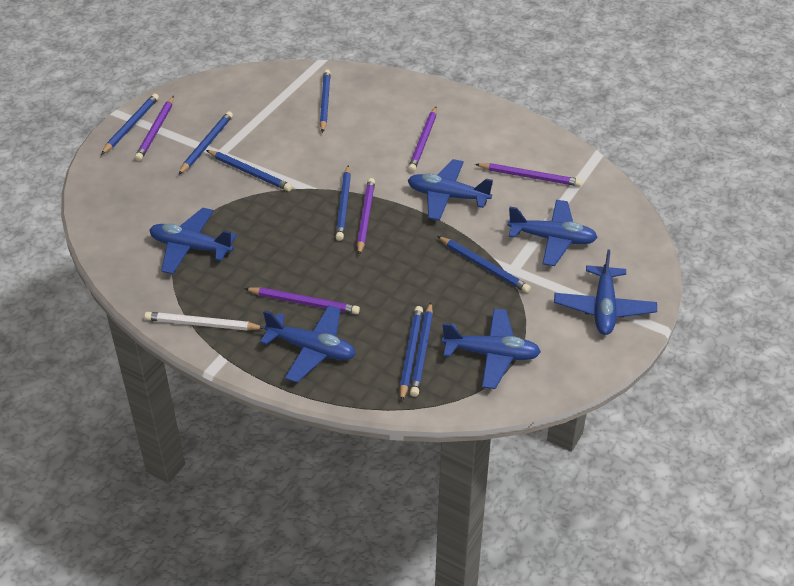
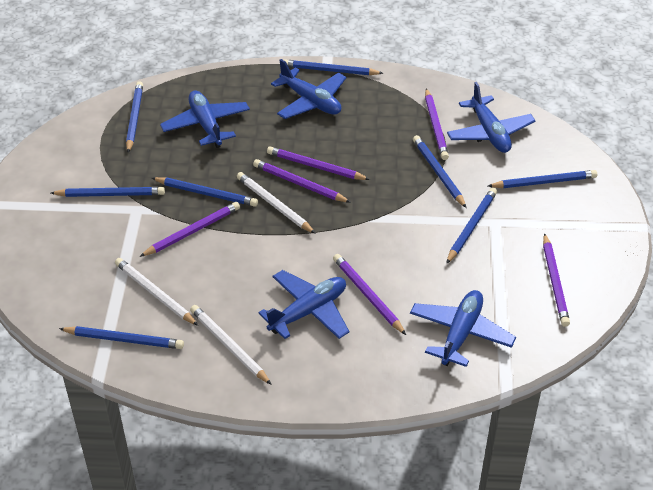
blue plane: 6 -> 5
purple pencil: 5 -> 6
white pencil: 1 -> 3

